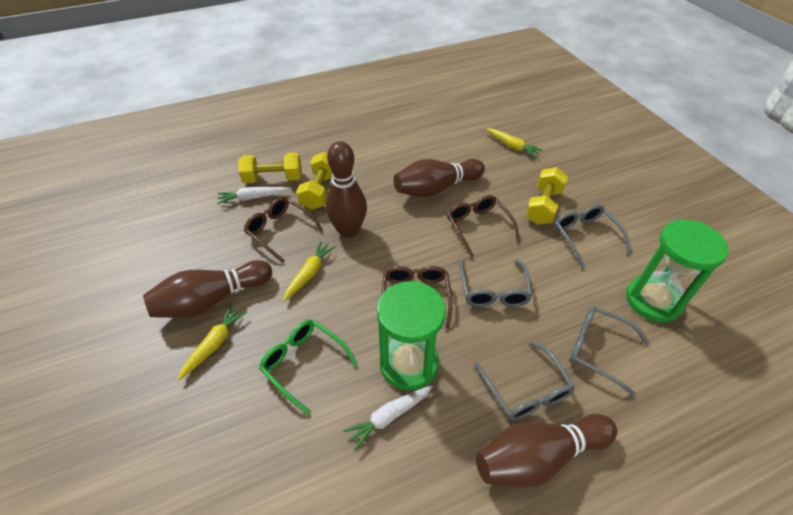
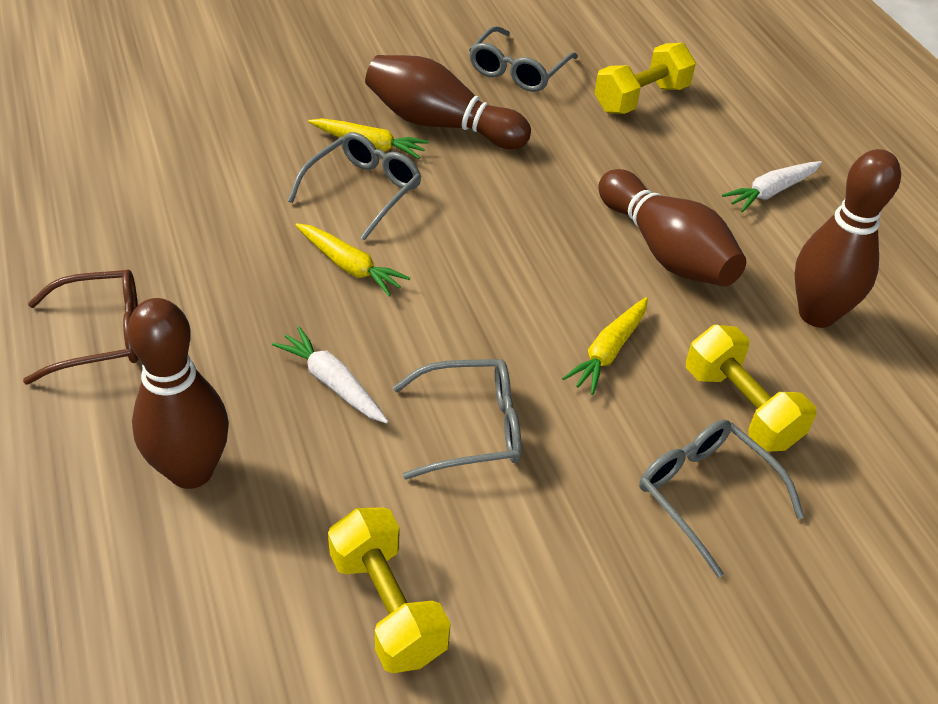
brown glasses: 3 -> 1
green glasses: 1 -> 0
green hourglass: 2 -> 0

